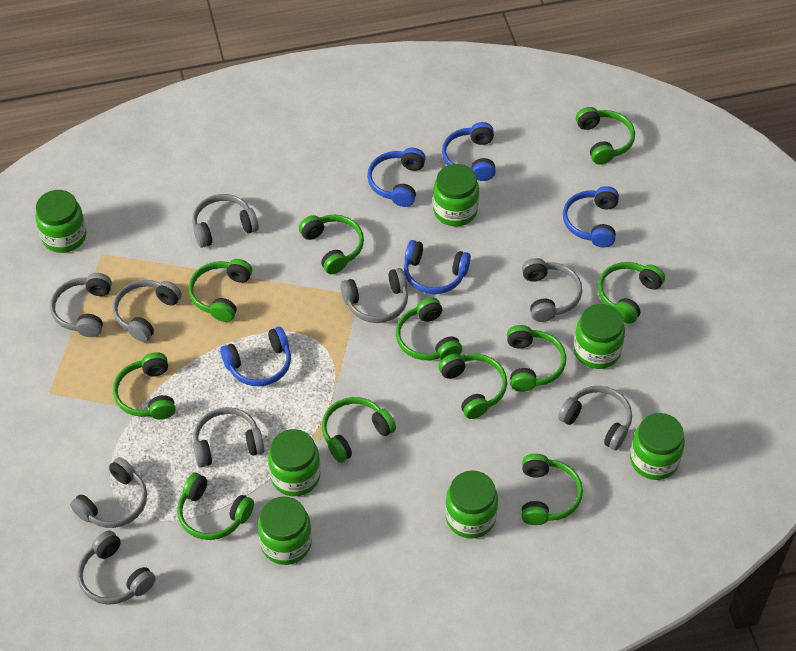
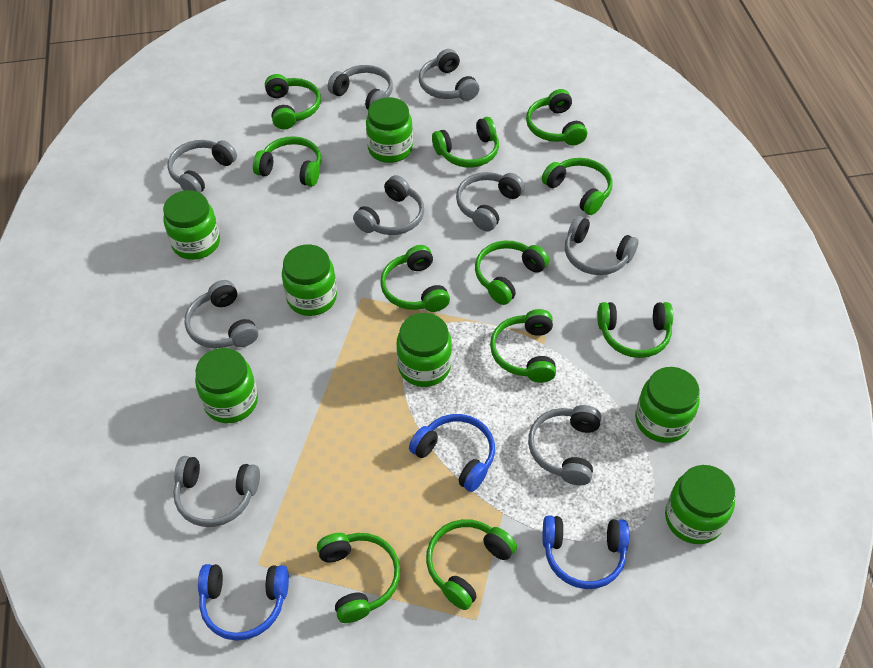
blue headphones: 5 -> 3

